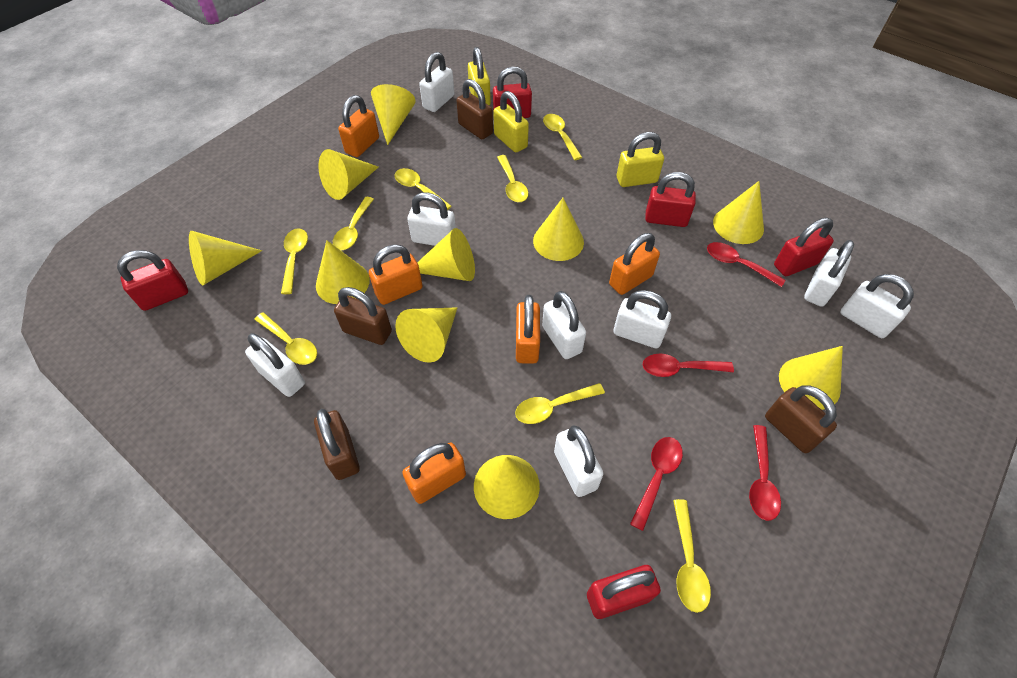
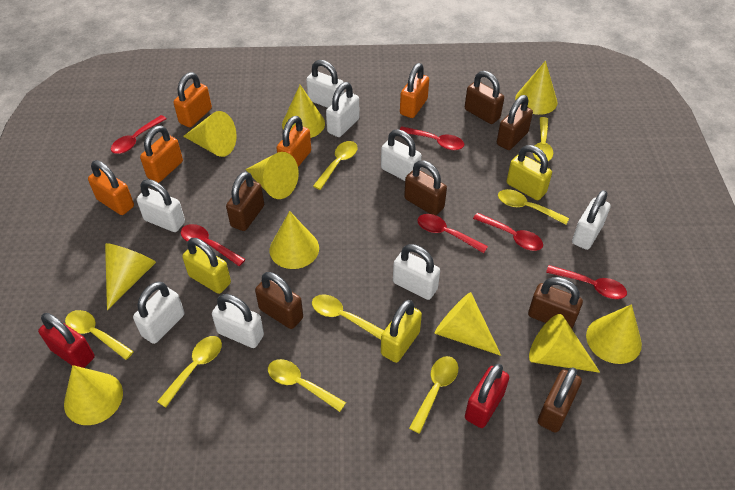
brown padlock: 4 -> 7
red padlock: 5 -> 2
red spoon: 4 -> 6

